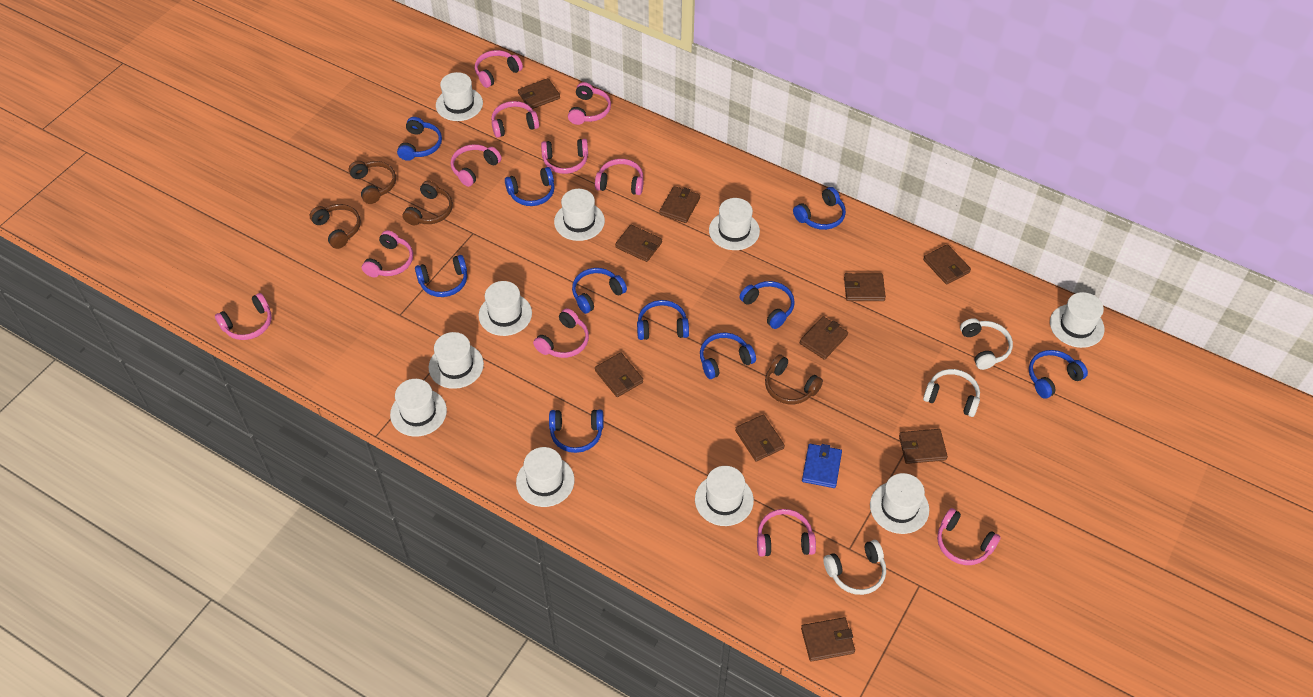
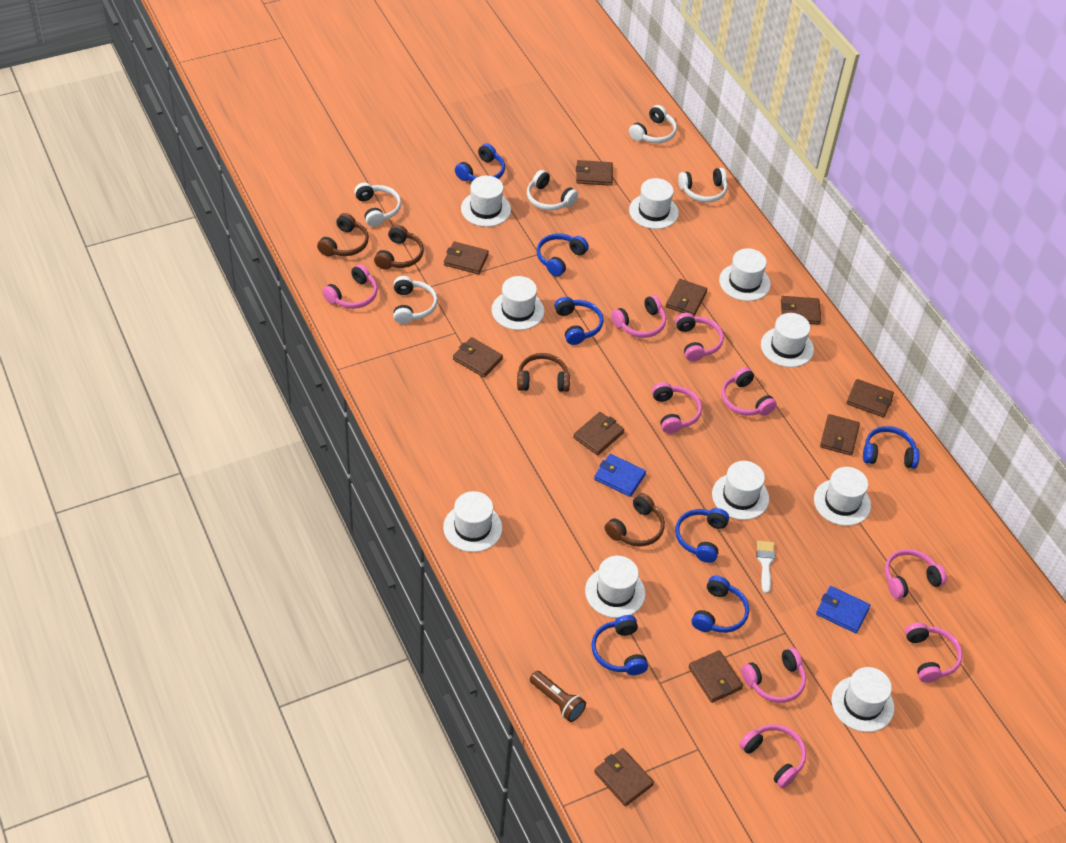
blue headphones: 10 -> 7
blue wallet: 1 -> 2
brown flashlight: 0 -> 1
pink headphones: 11 -> 9
white brush: 0 -> 1
white headphones: 3 -> 5

